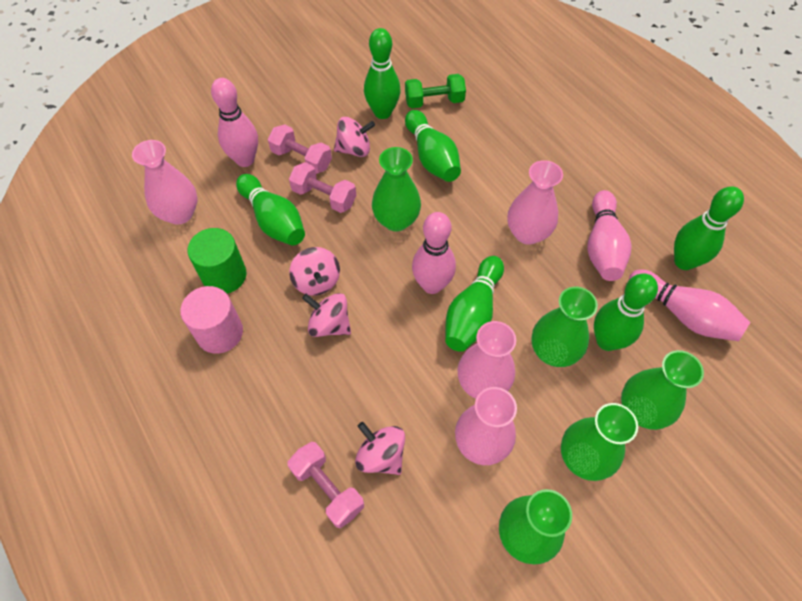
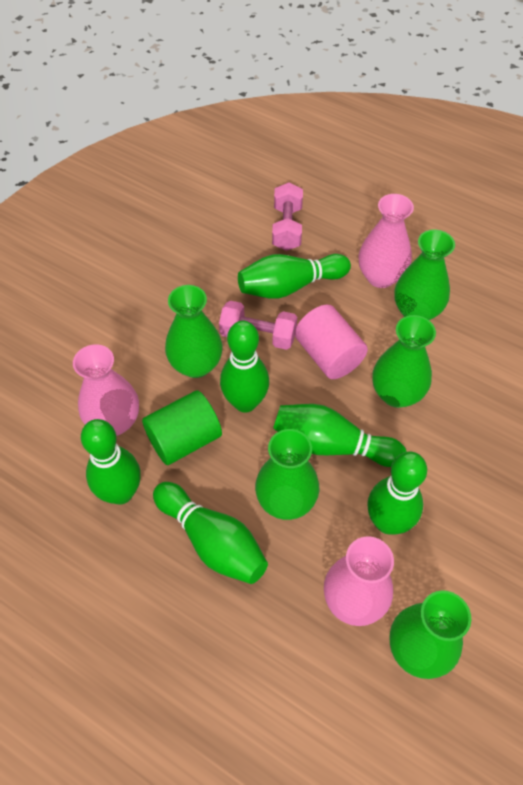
green dumbbell: 1 -> 0
pink bowling pin: 4 -> 0
pink dumbbell: 3 -> 2
pink spinning top: 4 -> 0
pink vase: 4 -> 3

